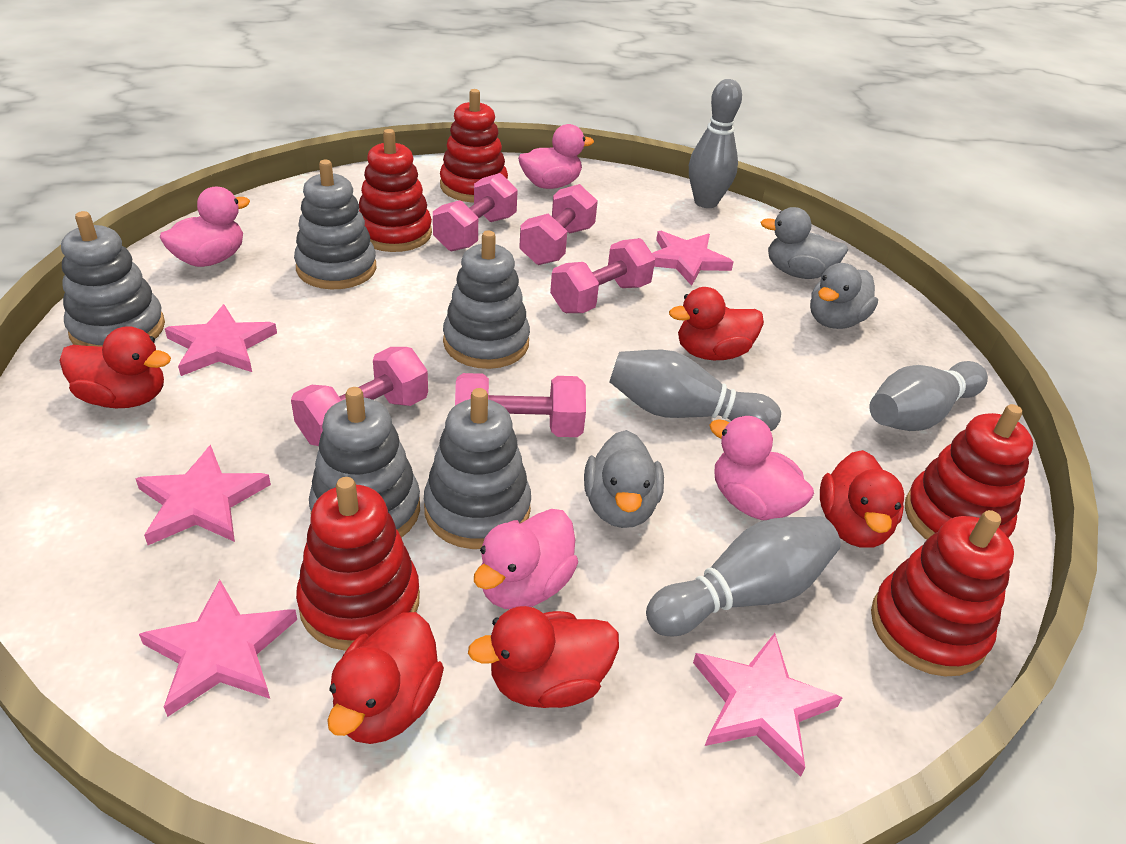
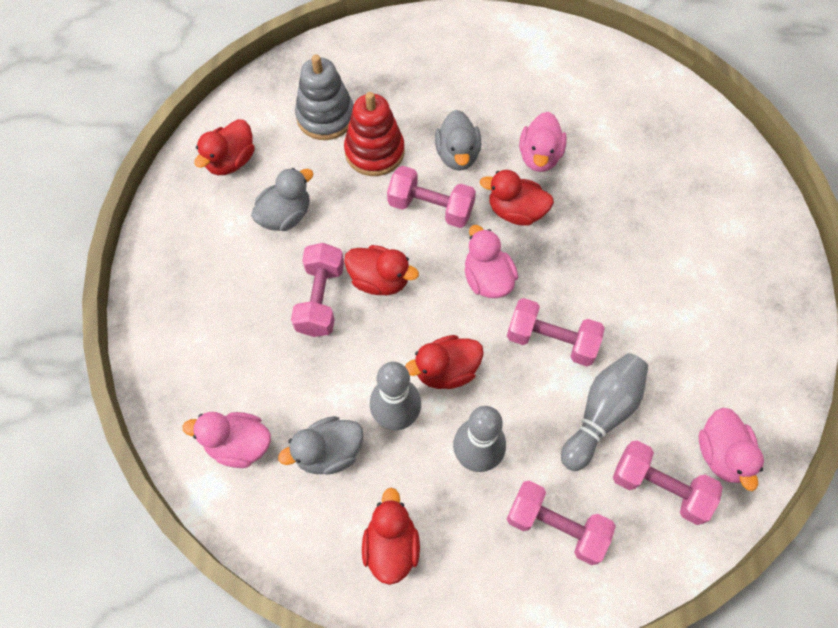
grey bowling pin: 4 -> 3
grey stacking toy: 5 -> 1
pink star: 5 -> 0
red stacking toy: 5 -> 1

